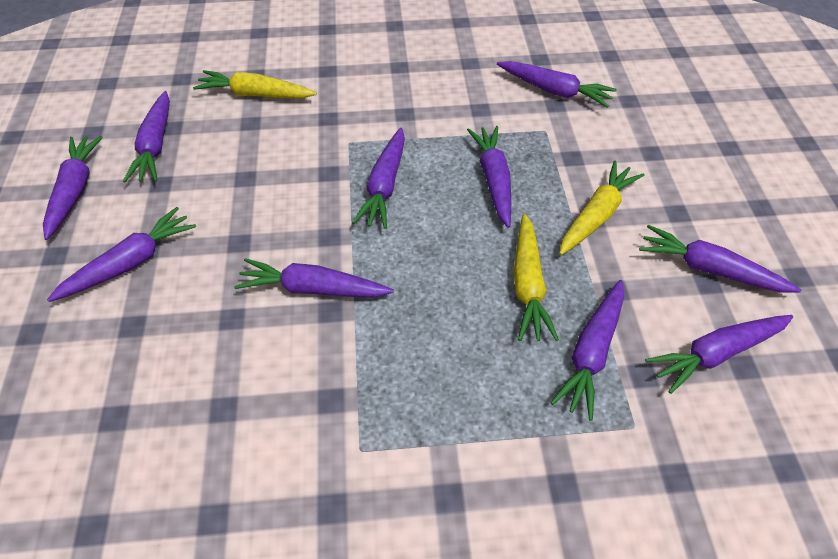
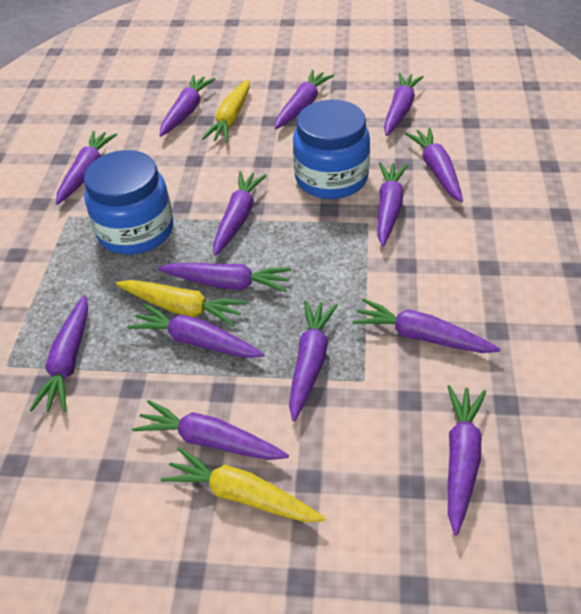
blue jar: 0 -> 2
purple carrot: 10 -> 14

